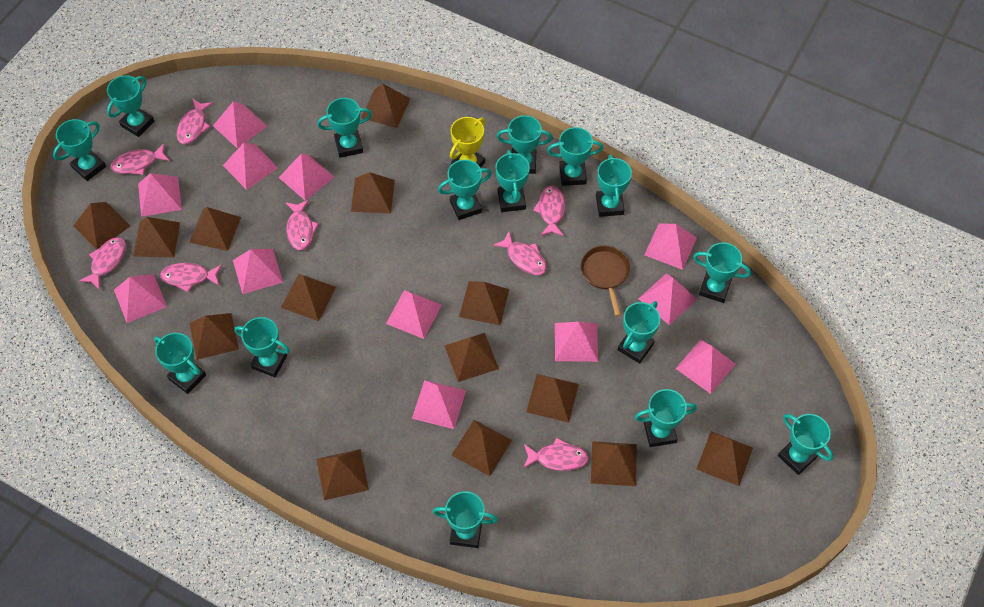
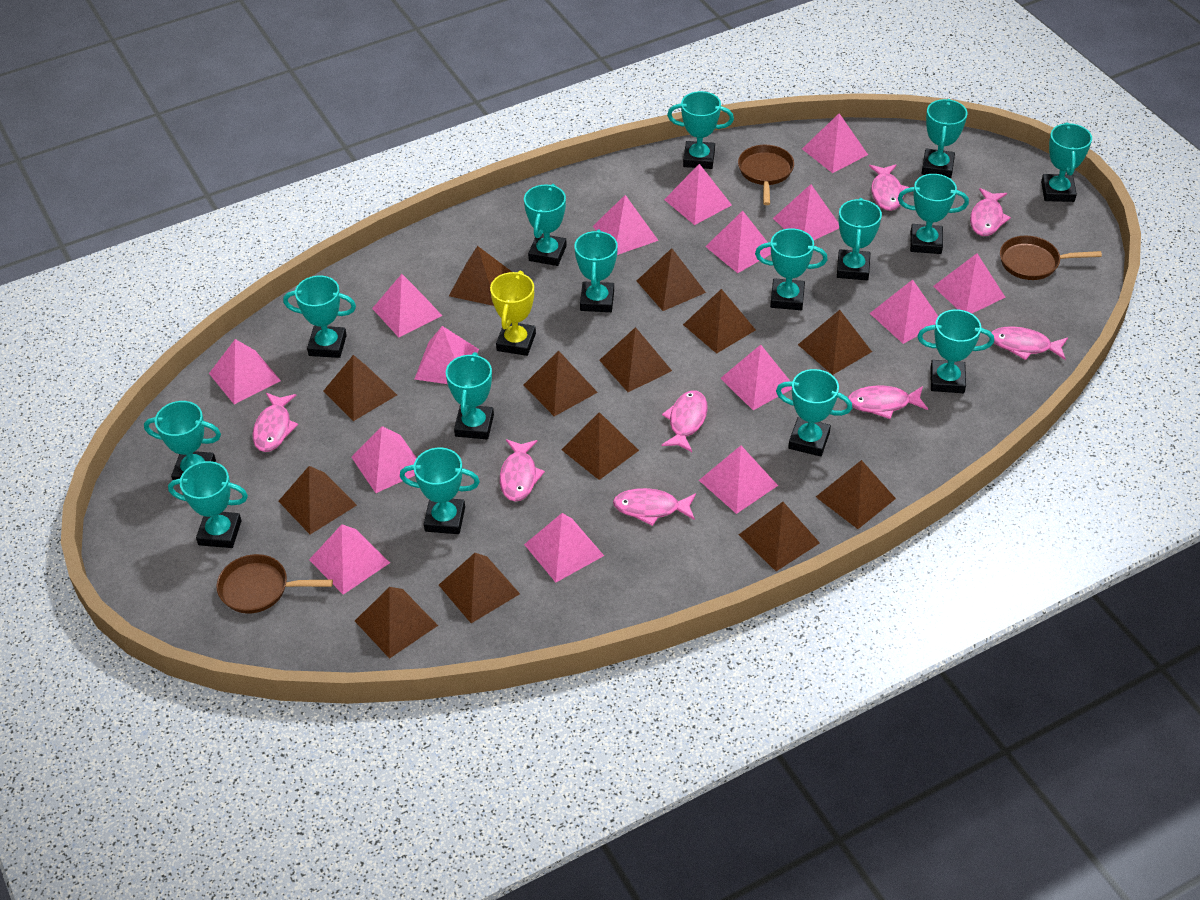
brown pan: 1 -> 3
brown pyramid: 14 -> 13
pink pyramid: 12 -> 15

